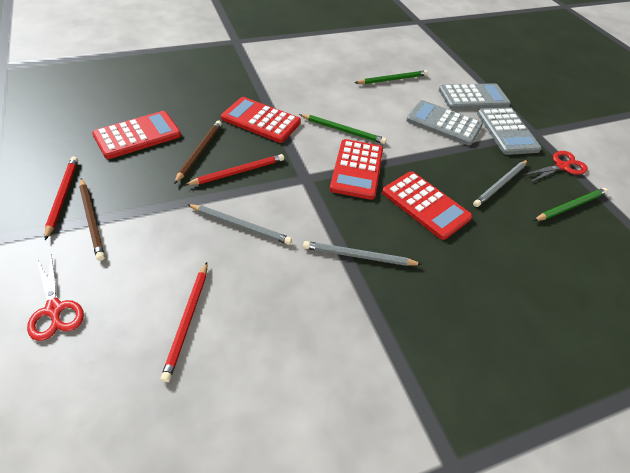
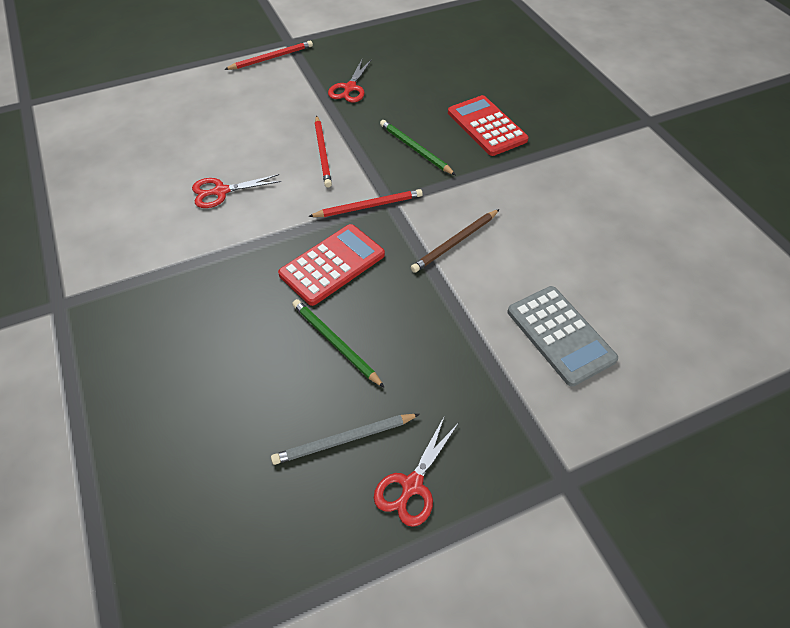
brown pencil: 2 -> 1
green pencil: 3 -> 2
grey calculator: 3 -> 1
grey pencil: 3 -> 1
red calculator: 4 -> 2
red scissors: 2 -> 3

